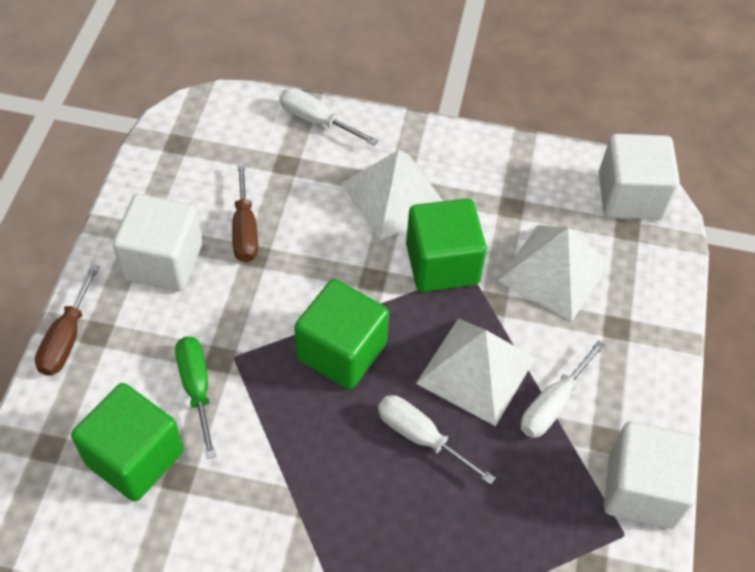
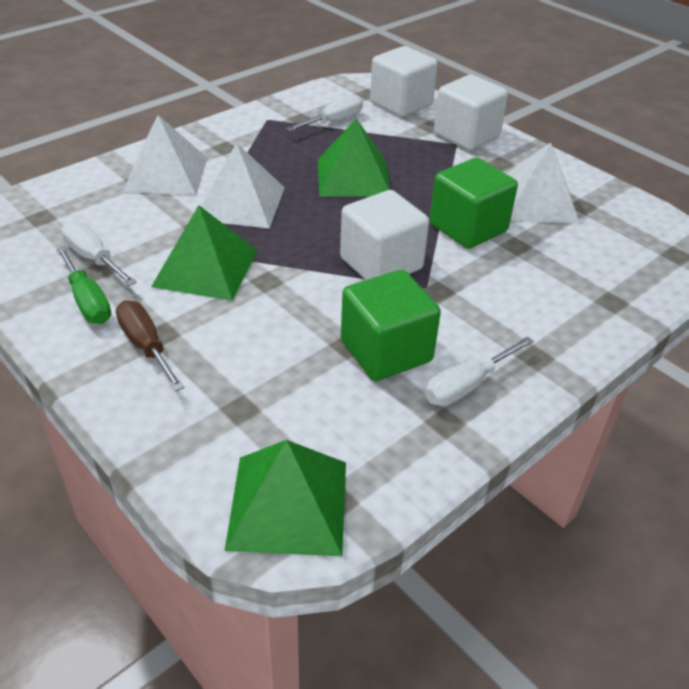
brown screwdriver: 2 -> 1
green cube: 3 -> 2
green pyramid: 0 -> 3

